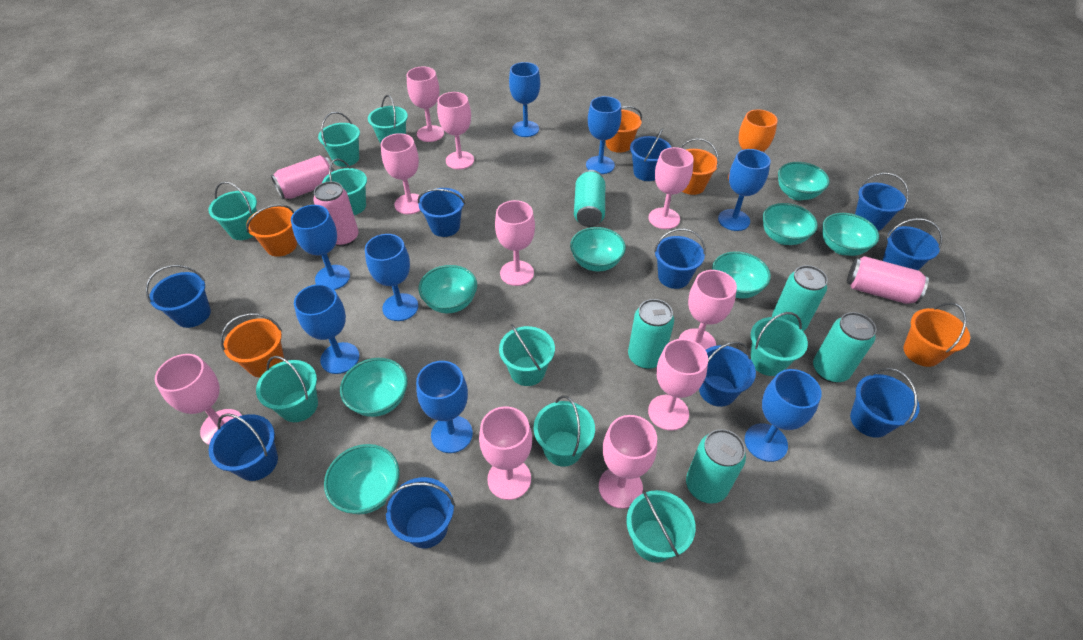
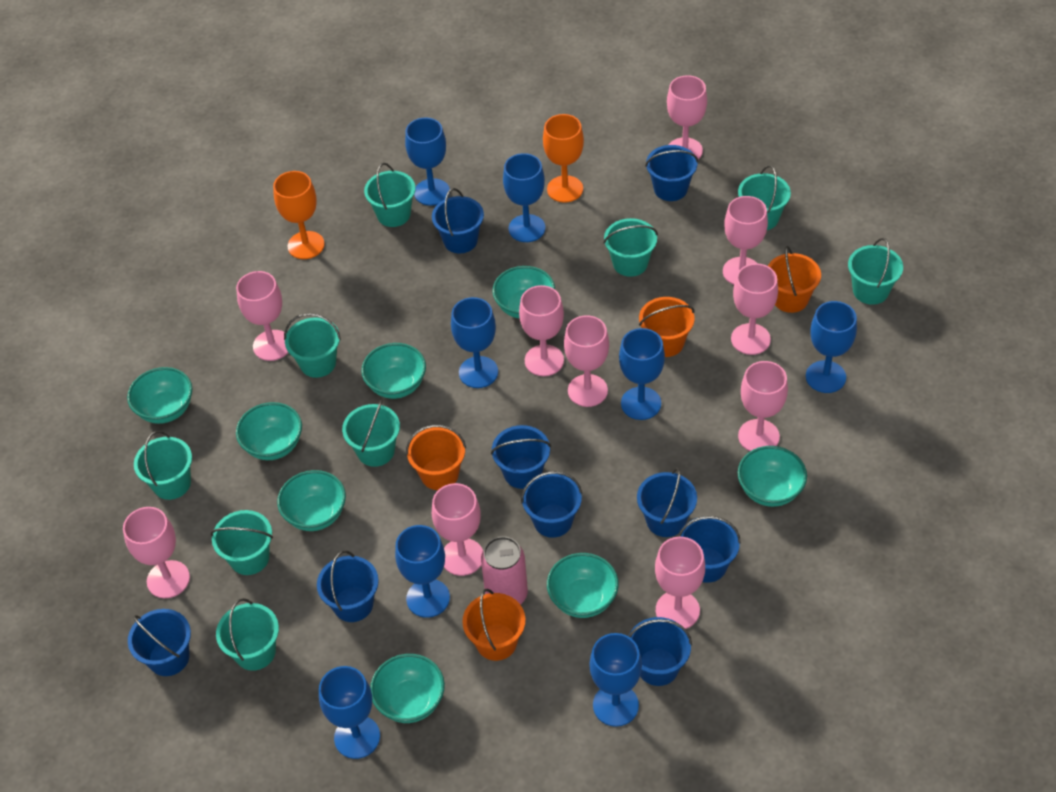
blue bucket: 10 -> 9
orange bucket: 5 -> 4
orange goblet: 1 -> 2
pink can: 3 -> 1
turquoise can: 5 -> 0

